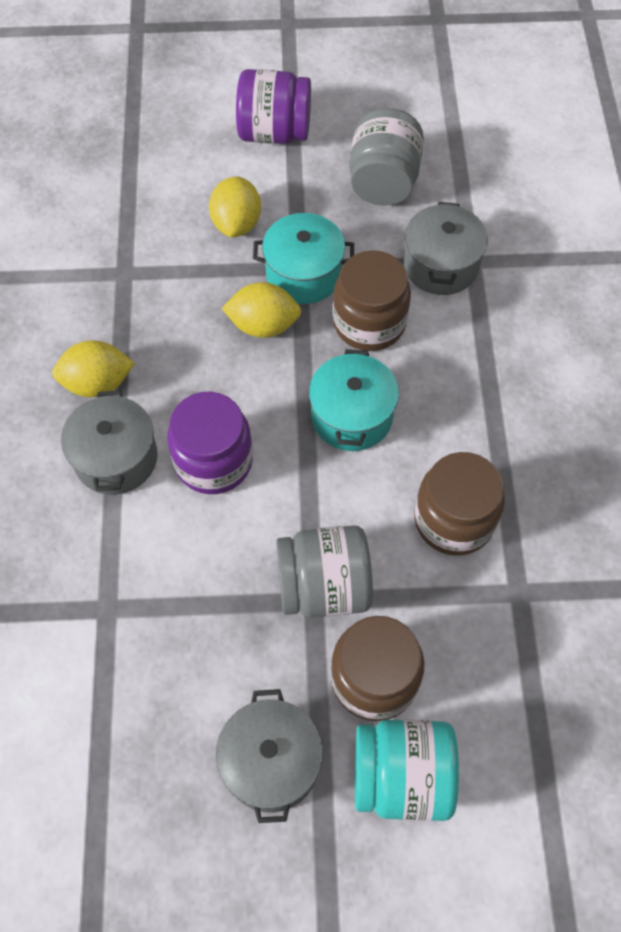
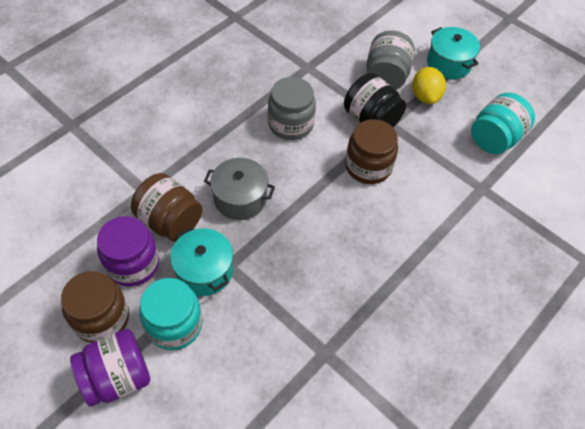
black jar: 0 -> 1
grey pot: 3 -> 1
turquoise jar: 1 -> 2
yellow lemon: 3 -> 1

